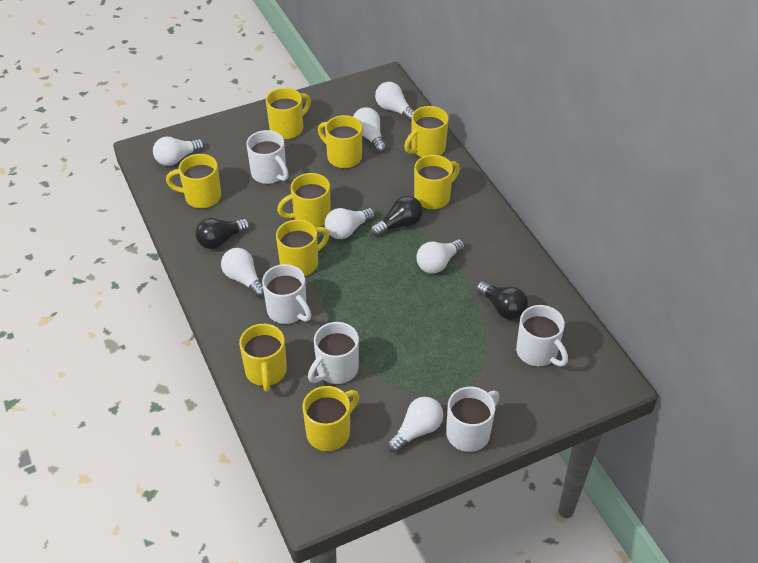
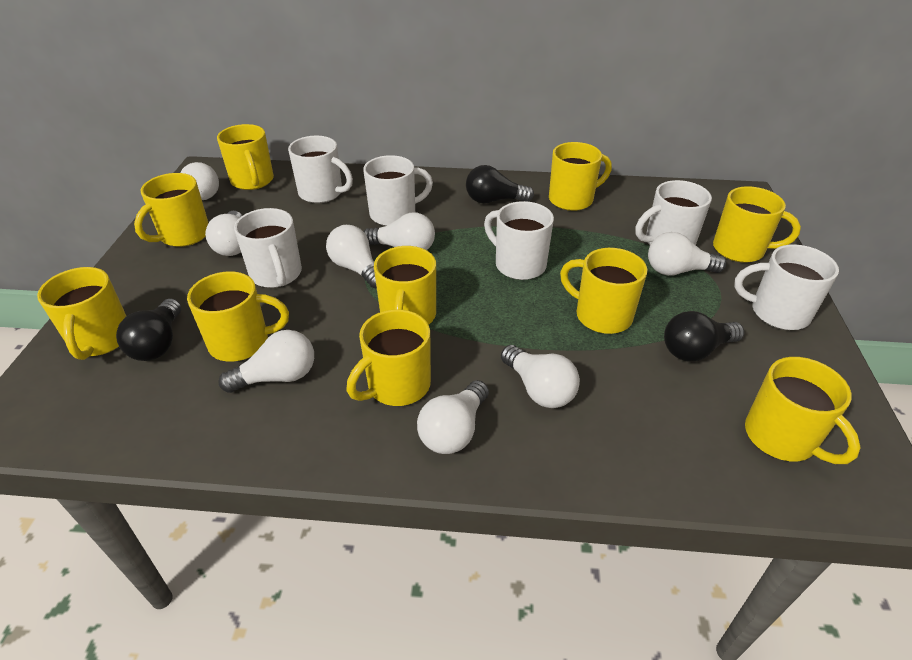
white light bulb: 7 -> 8
white mug: 5 -> 6
yellow mug: 9 -> 10

